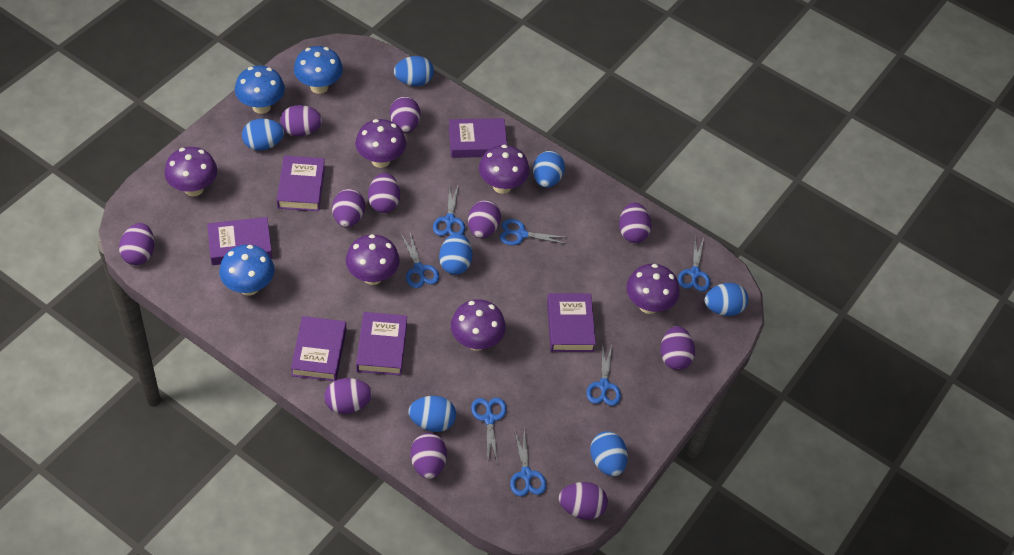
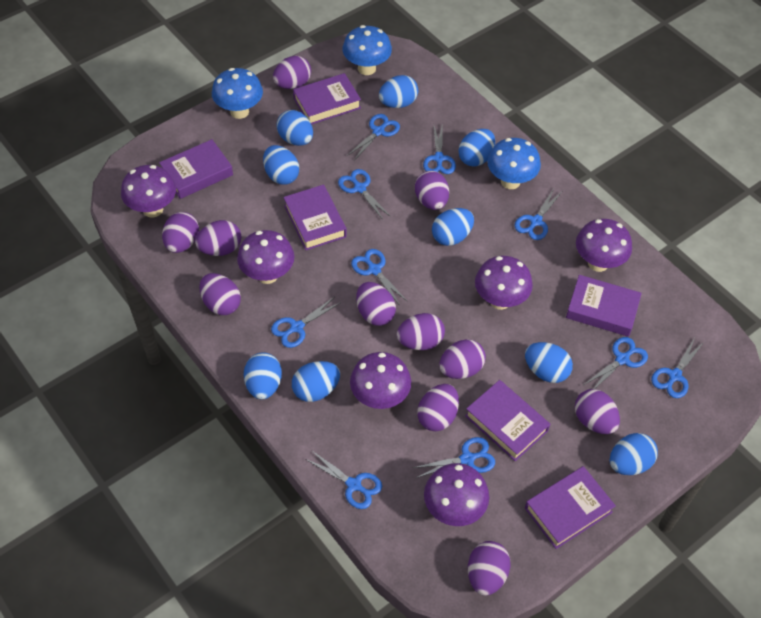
blue egg: 7 -> 9
blue scissors: 7 -> 10

